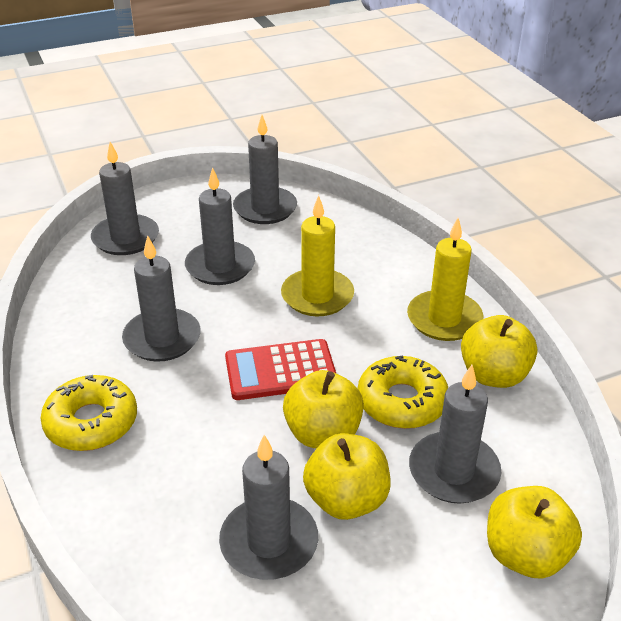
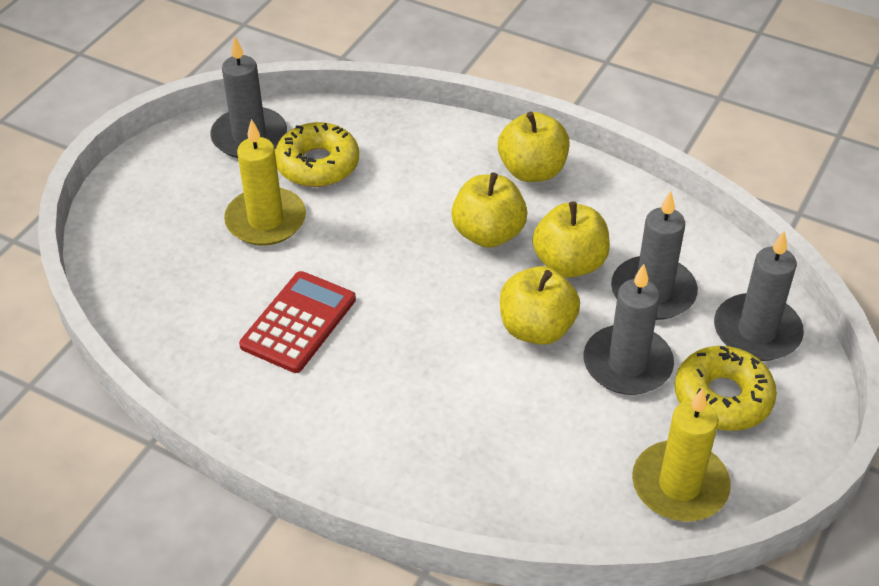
grey candle: 6 -> 4

